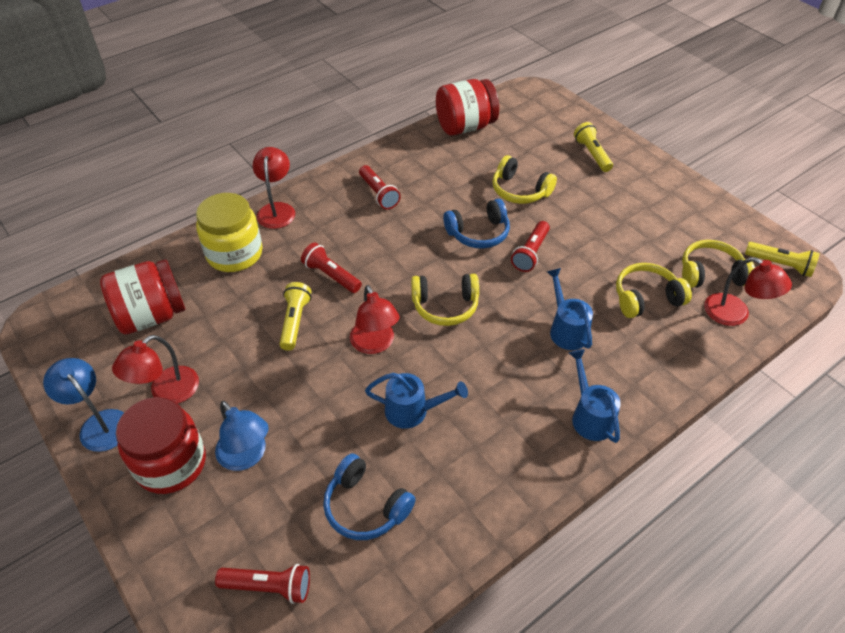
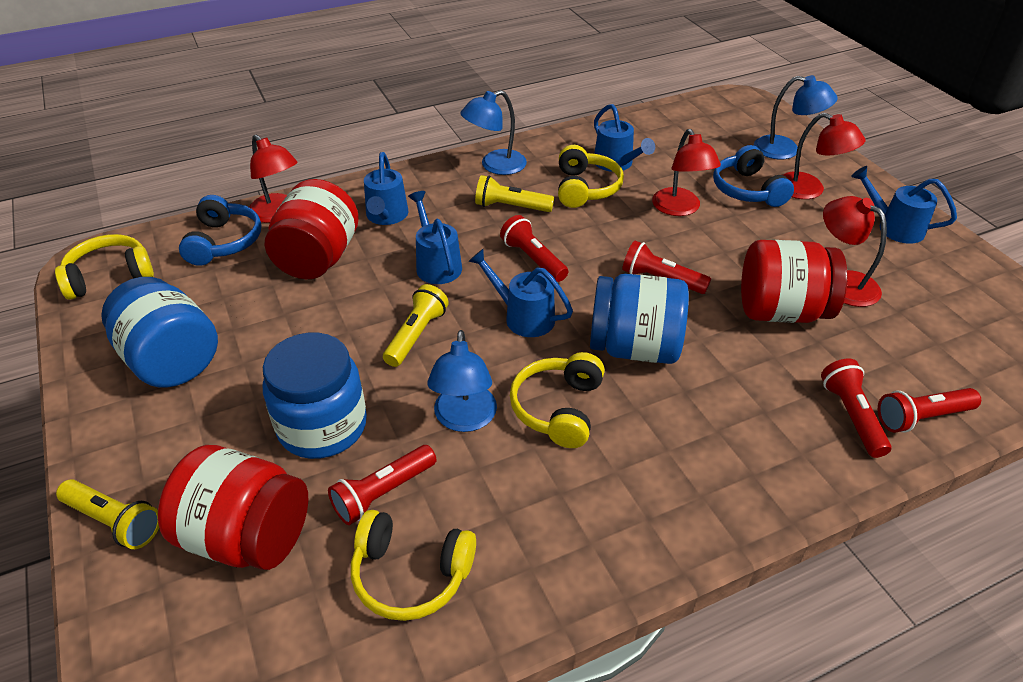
blue jar: 0 -> 3
blue lamp: 2 -> 3
blue watering can: 3 -> 5
red flashlight: 4 -> 5
yellow jar: 1 -> 0

